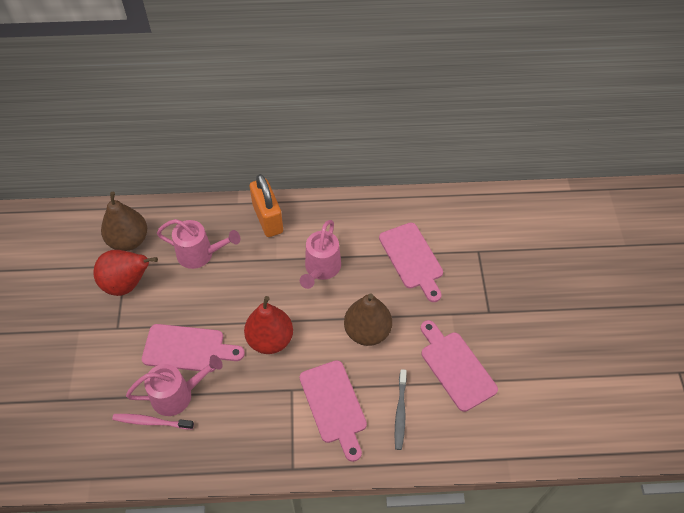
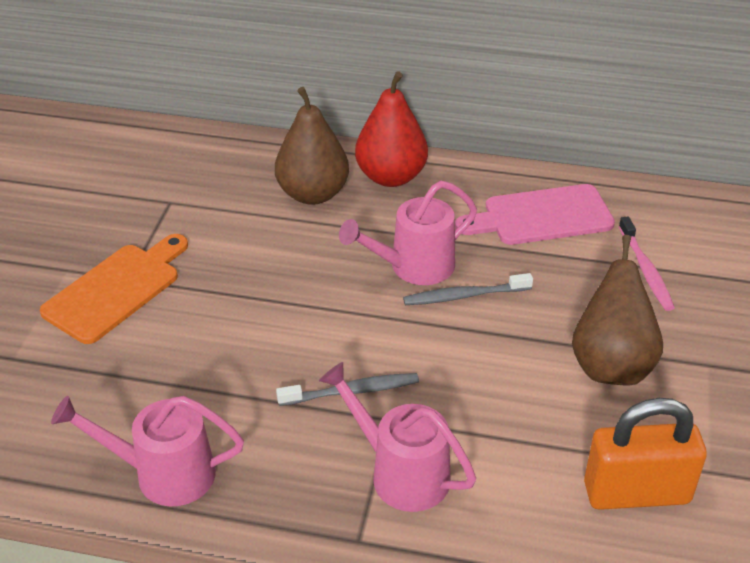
grey toothbrush: 1 -> 2
orange cutting board: 0 -> 1
pink cutting board: 4 -> 1
red pear: 2 -> 1

